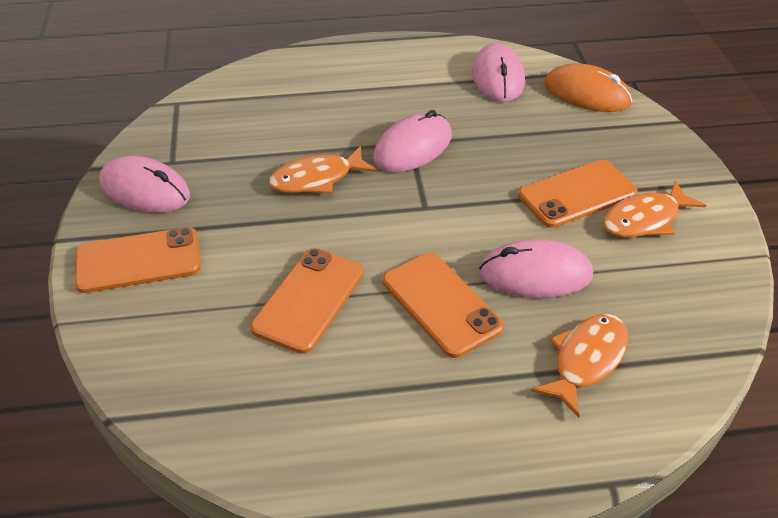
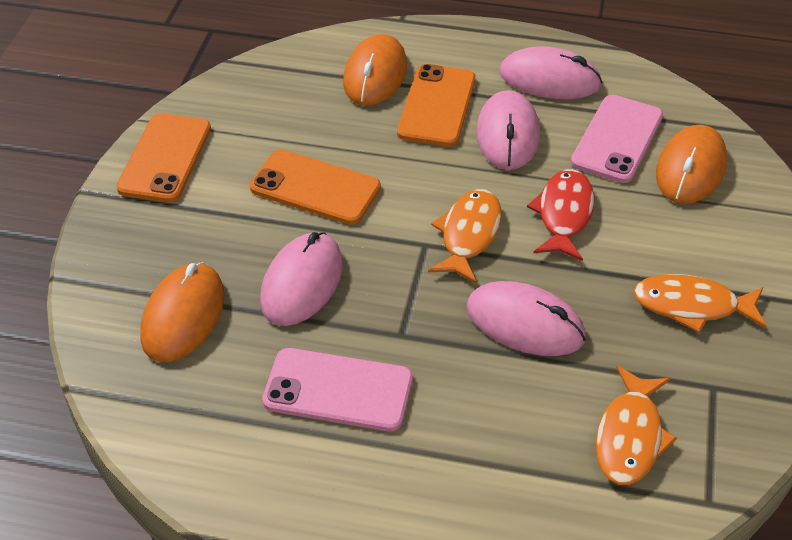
orange mouse: 1 -> 3
orange phone: 4 -> 3
pink phone: 0 -> 2
red fish: 0 -> 1

